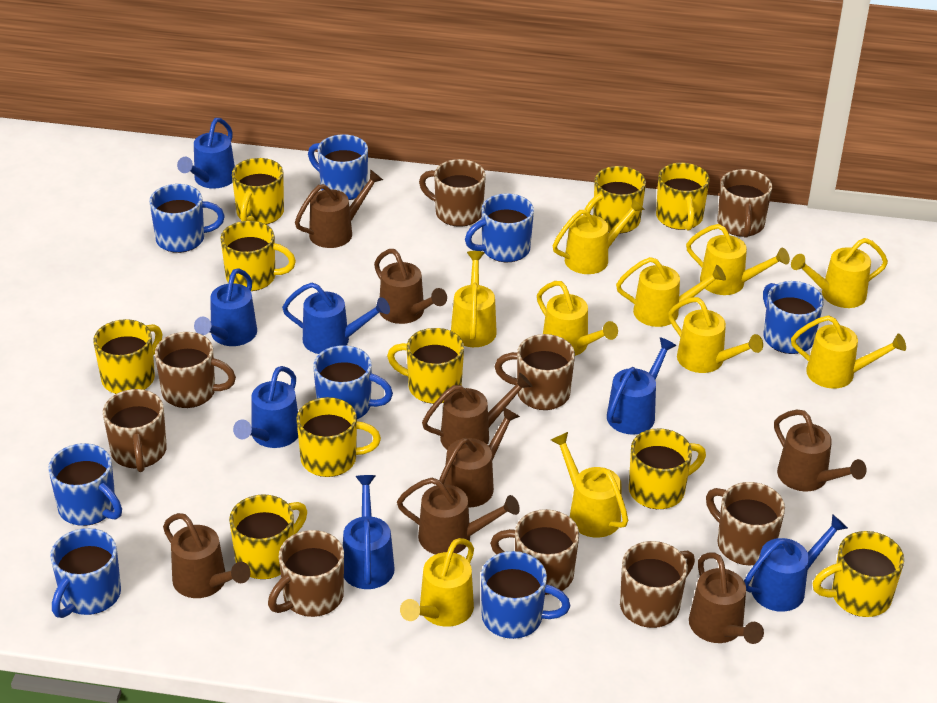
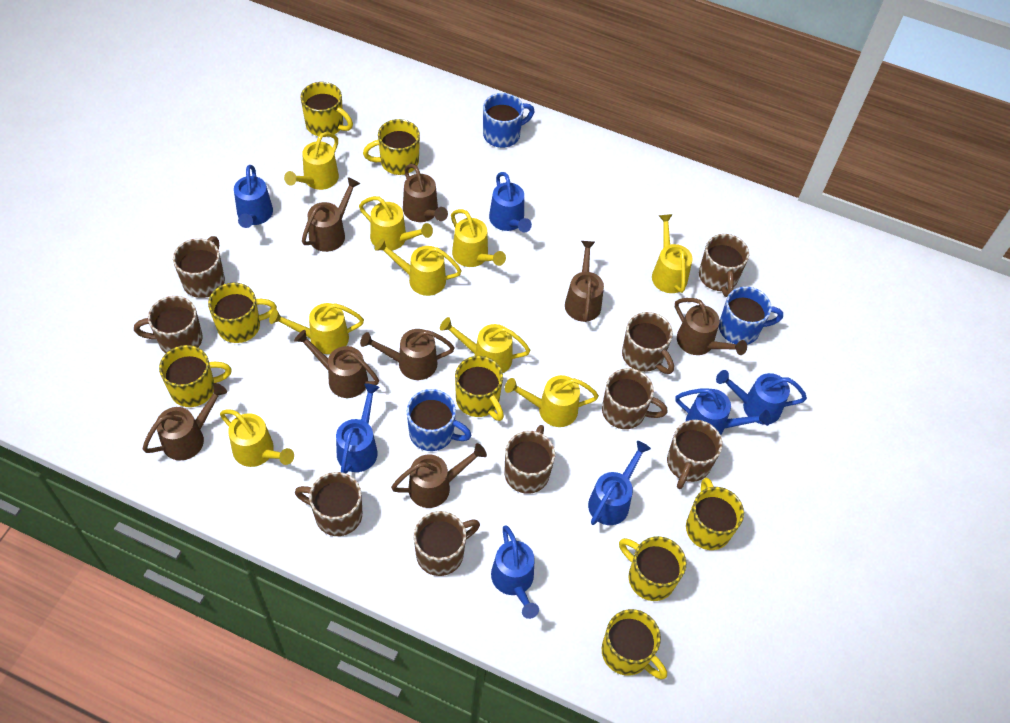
blue mug: 8 -> 3
yellow mug: 10 -> 8
yellow watering can: 10 -> 9

